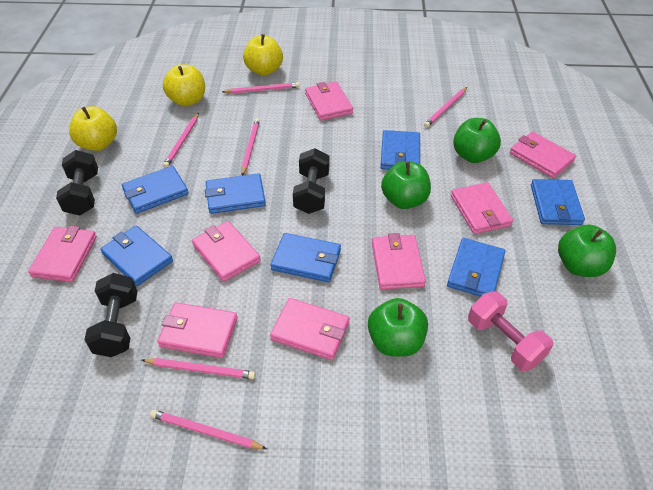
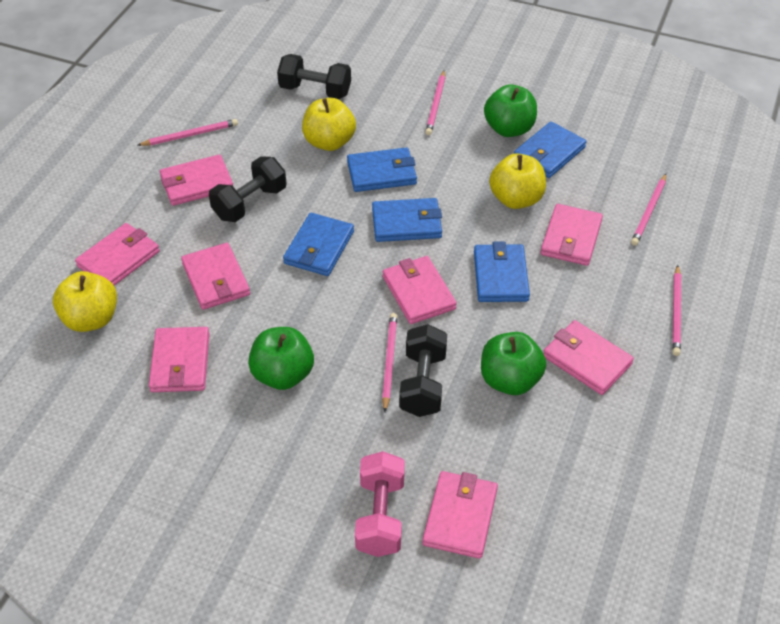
blue wallet: 7 -> 5
green apple: 4 -> 3
pink pencil: 6 -> 5

